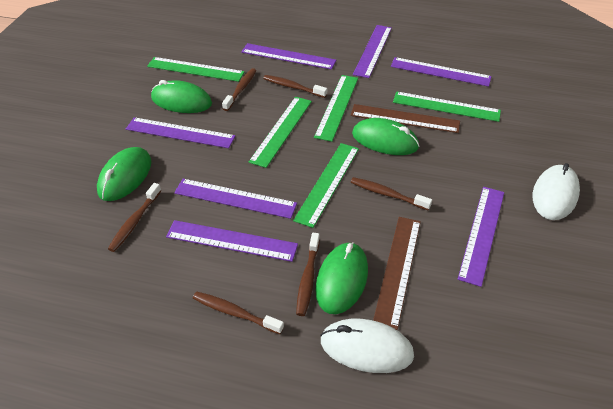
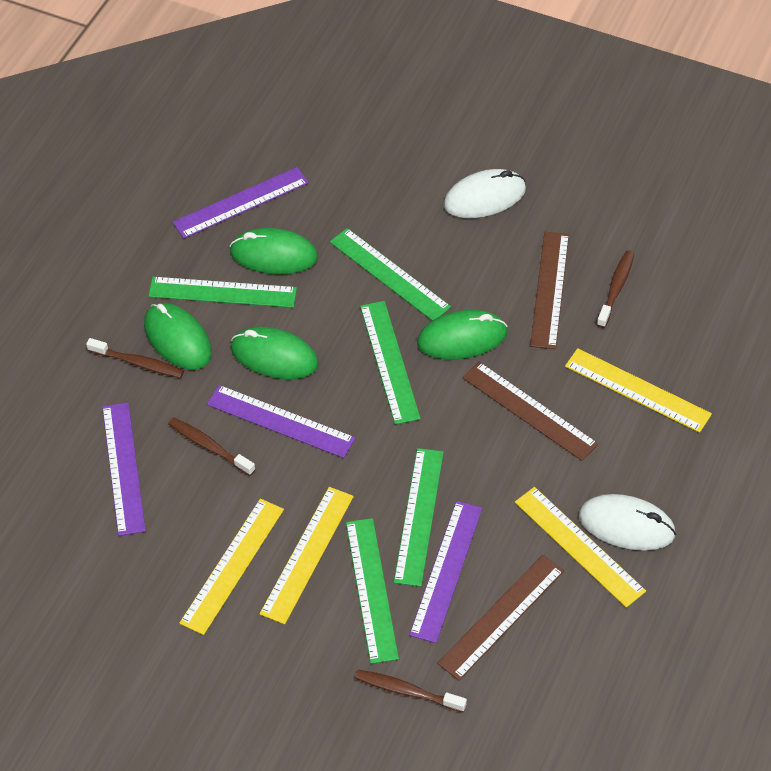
brown ruler: 2 -> 3
brown toothbrush: 6 -> 4
purple ruler: 7 -> 4
yellow ruler: 0 -> 4

